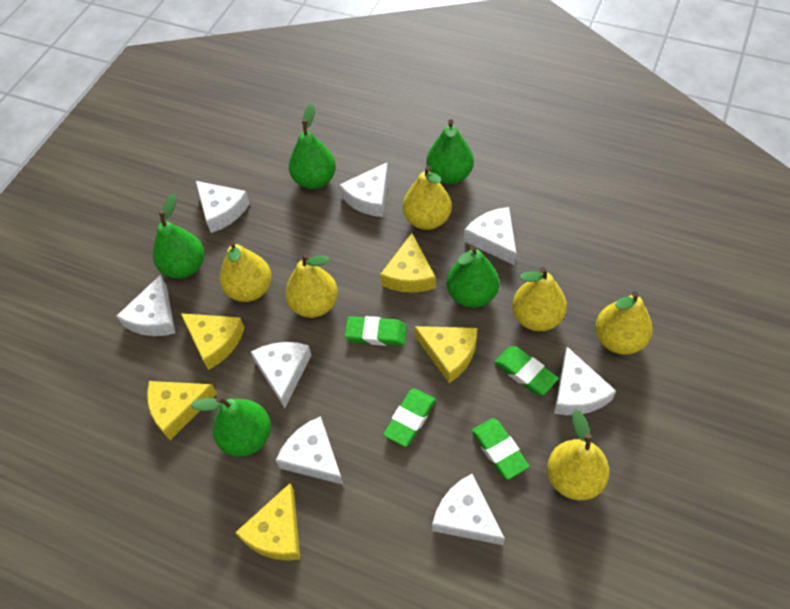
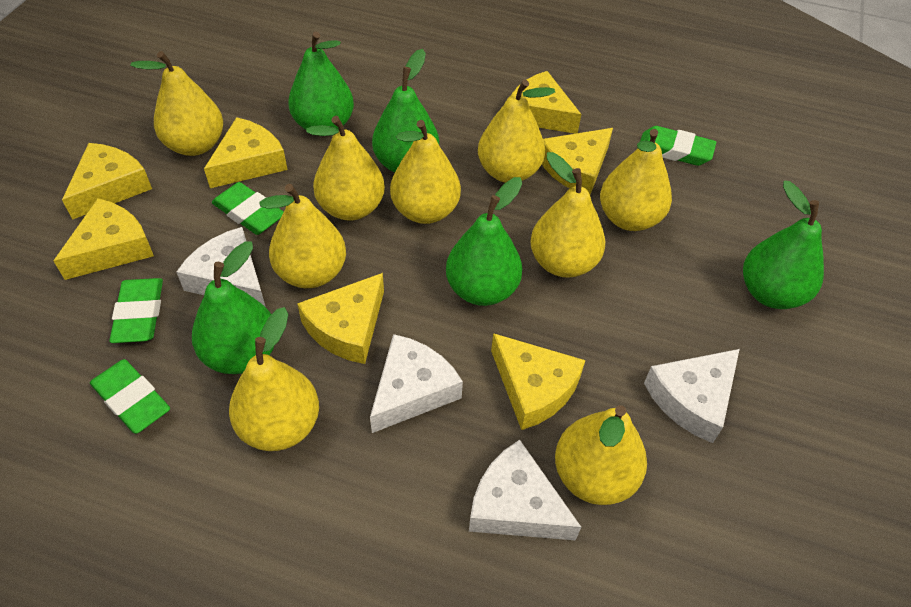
white cheese: 8 -> 4
yellow cheese: 5 -> 7
yellow pear: 6 -> 9

